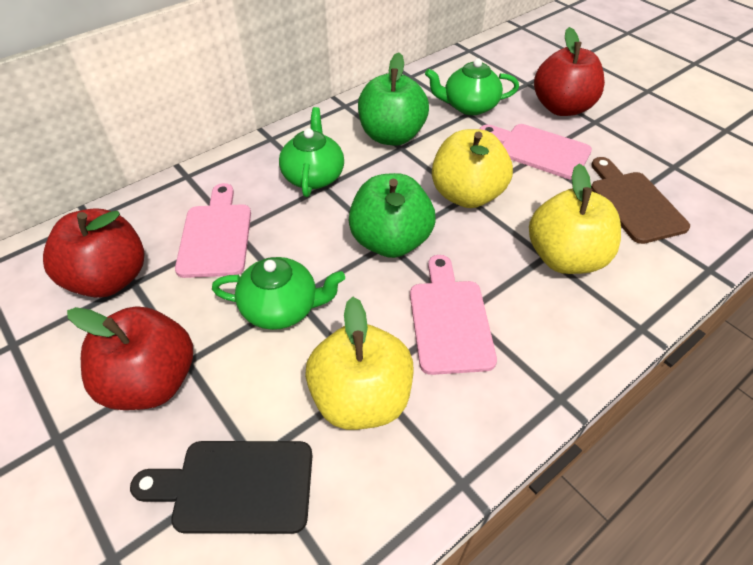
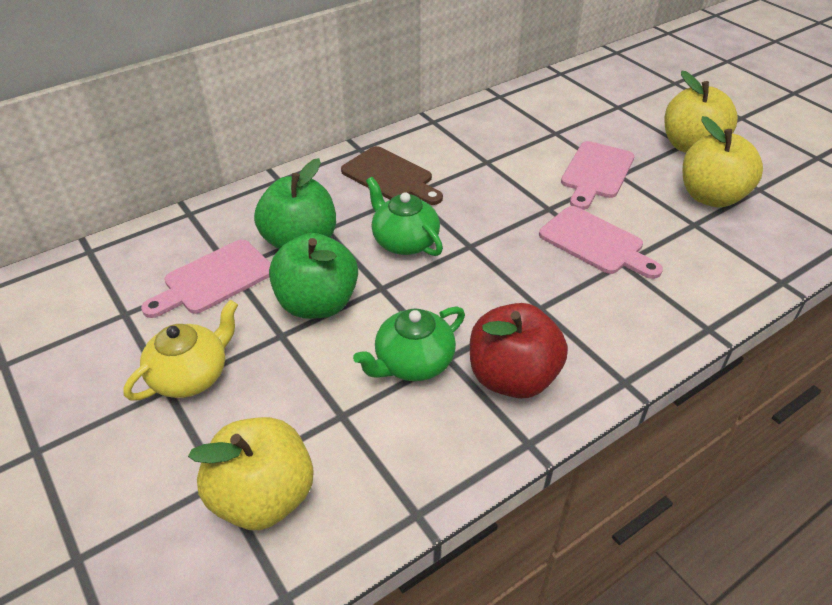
black cutting board: 1 -> 0
green teapot: 3 -> 2
red apple: 3 -> 1
yellow teapot: 0 -> 1

